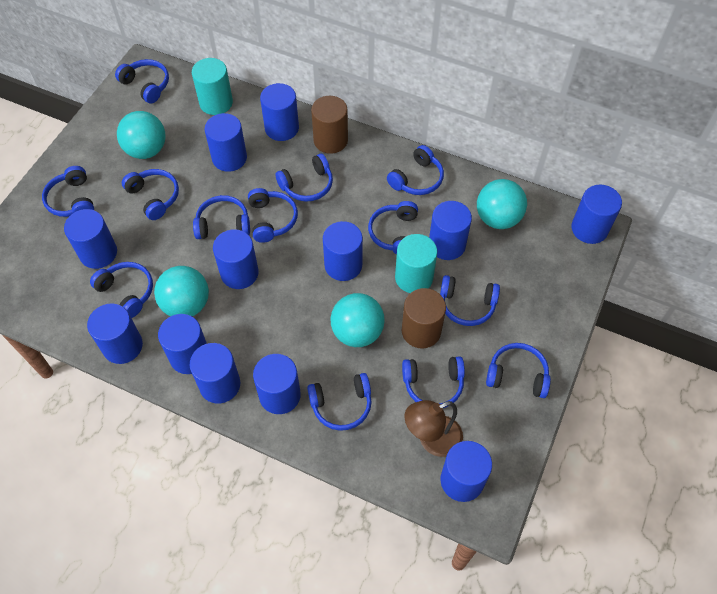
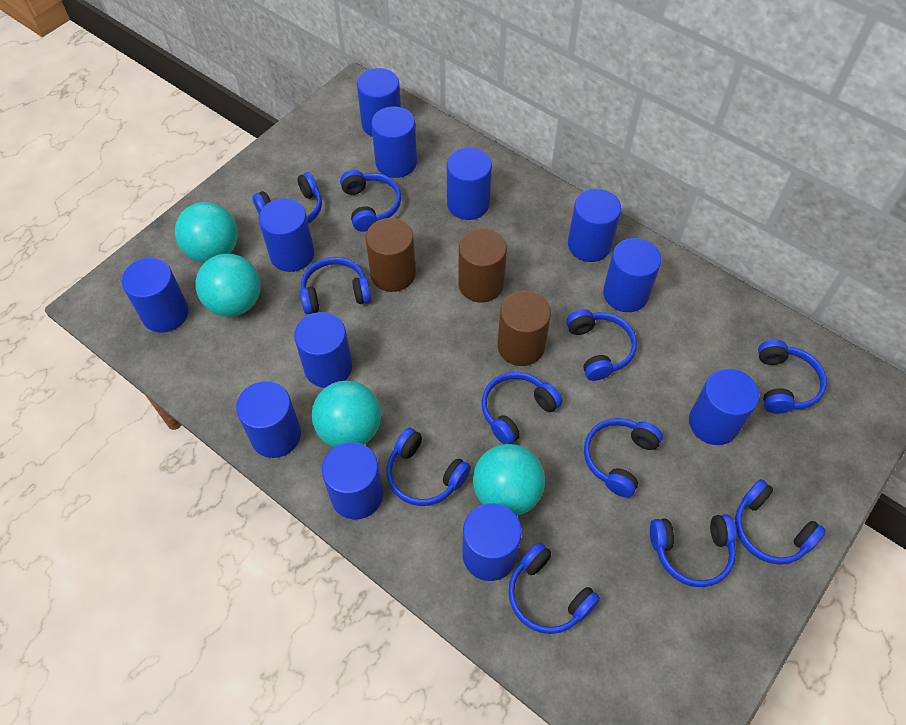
blue headphones: 13 -> 11
brown cylinder: 2 -> 3
brown lamp: 1 -> 0
turquoise cylinder: 2 -> 0

